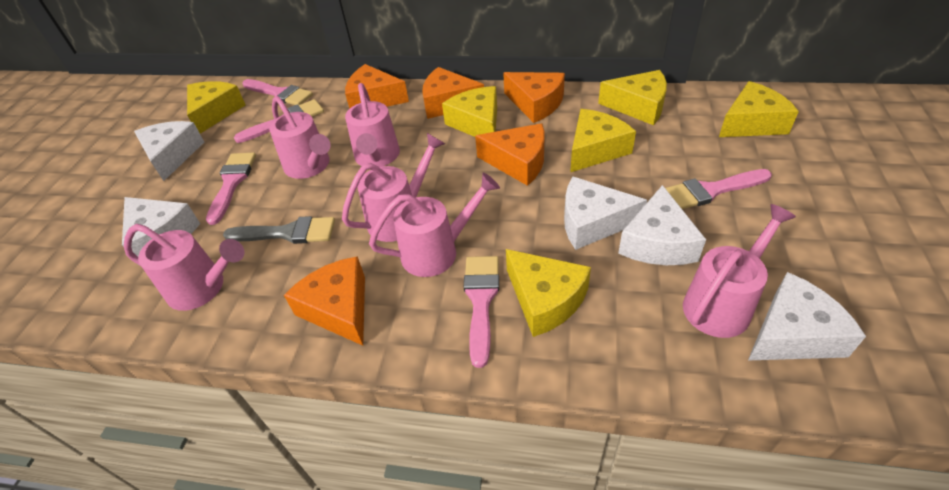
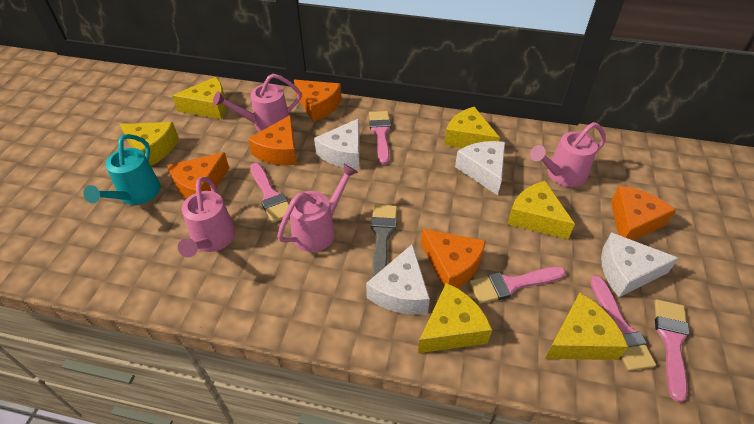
pink watering can: 6 -> 4
turquoise watering can: 0 -> 1
white cheese: 5 -> 4

